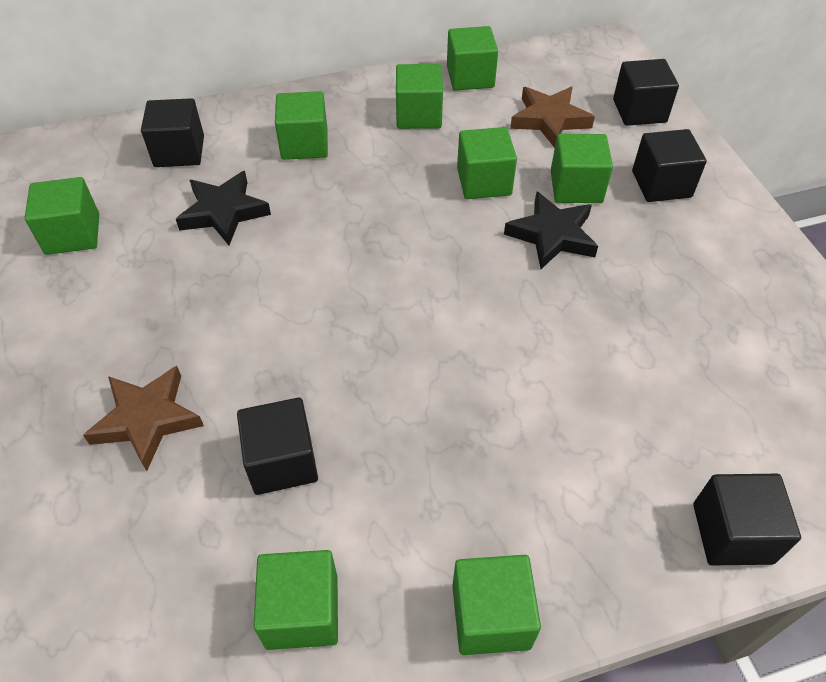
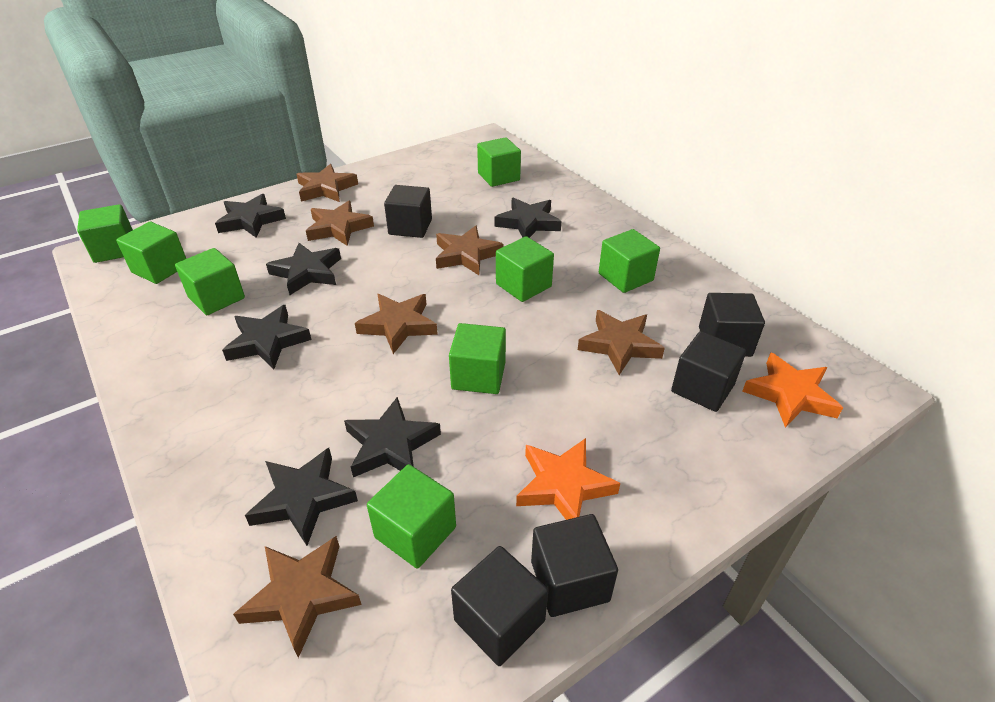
black star: 2 -> 6
brown star: 2 -> 6
orange star: 0 -> 2

